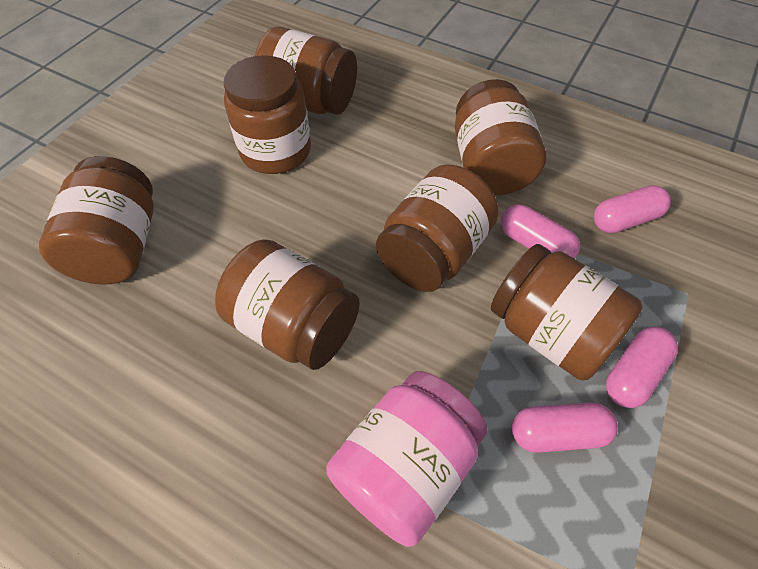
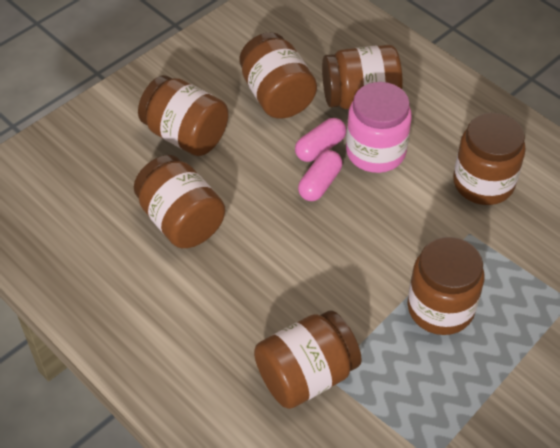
pink capsule: 4 -> 2

